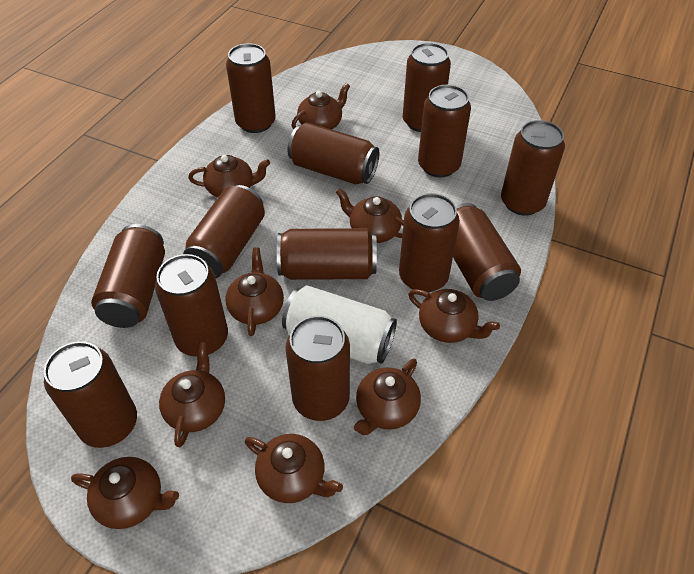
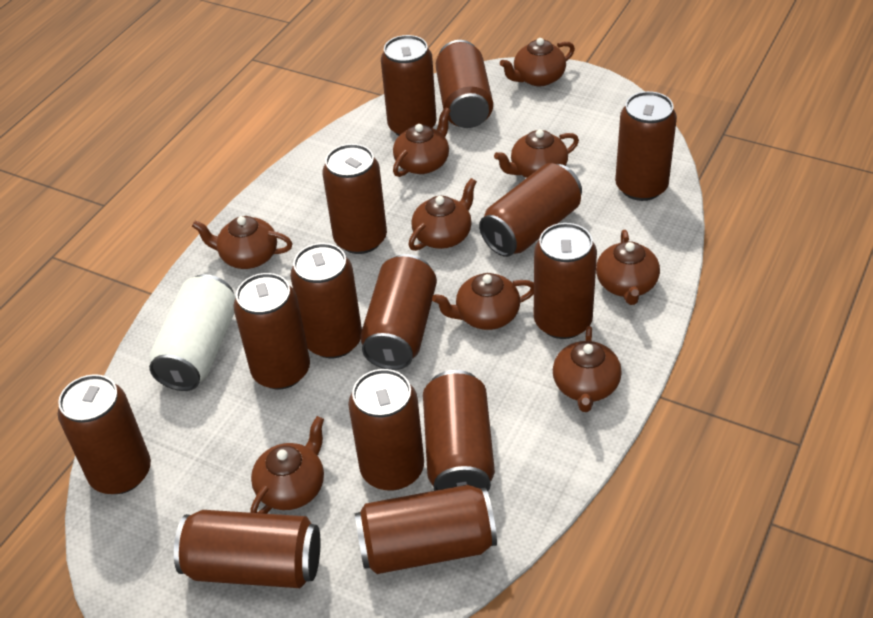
brown can: 13 -> 14

